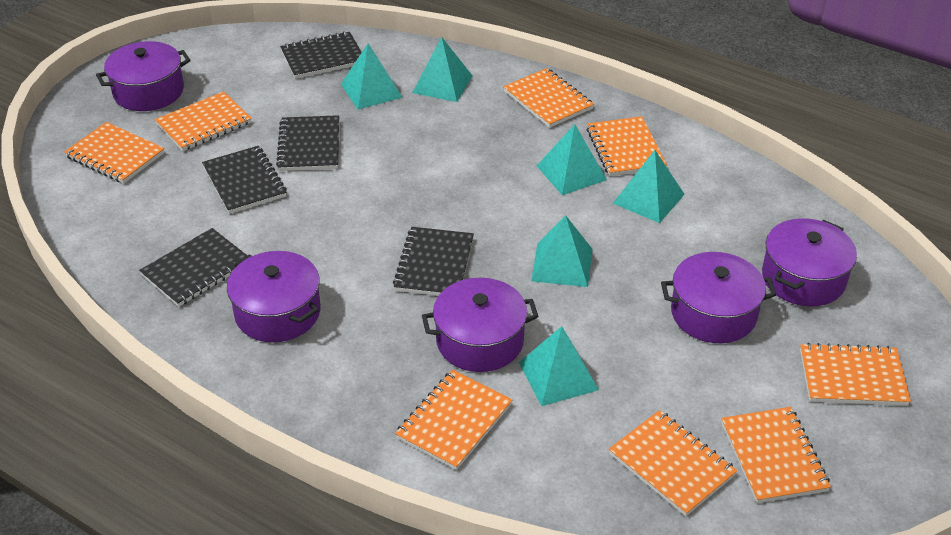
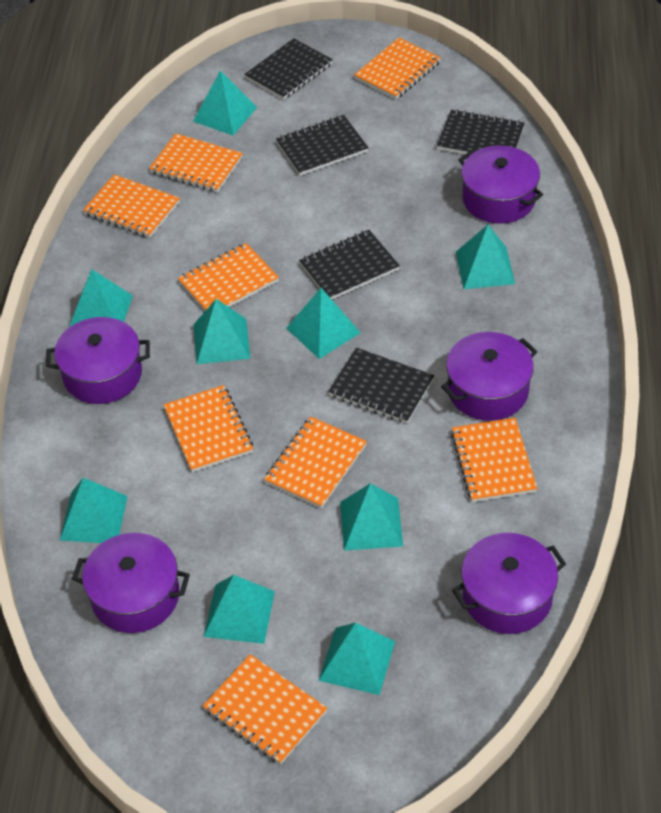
turquoise pyramid: 6 -> 9

